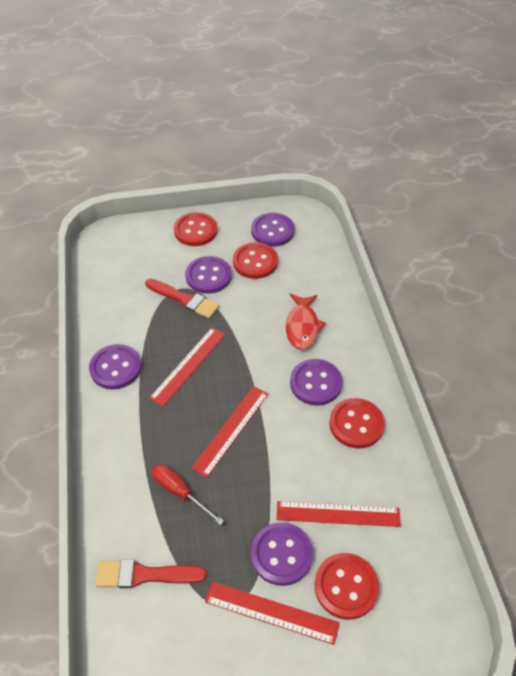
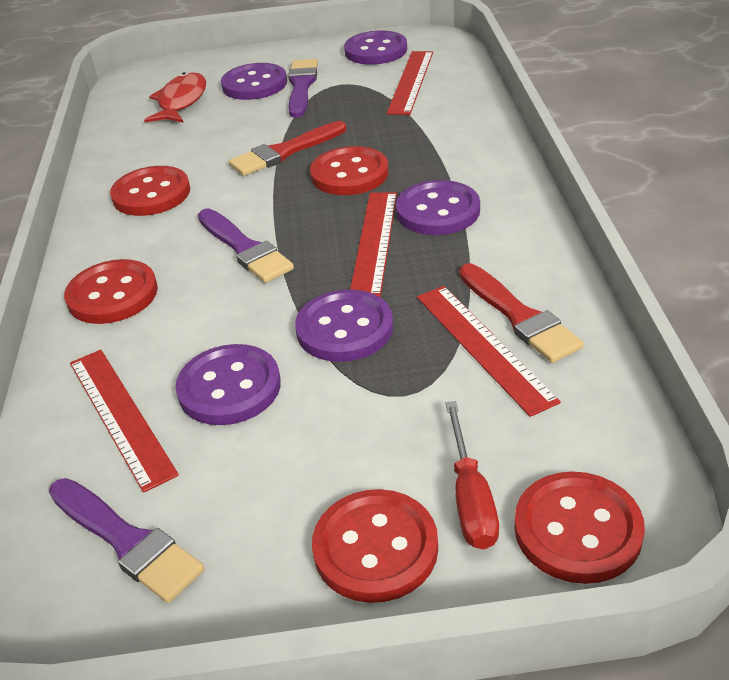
purple brush: 0 -> 3
red button: 4 -> 5

